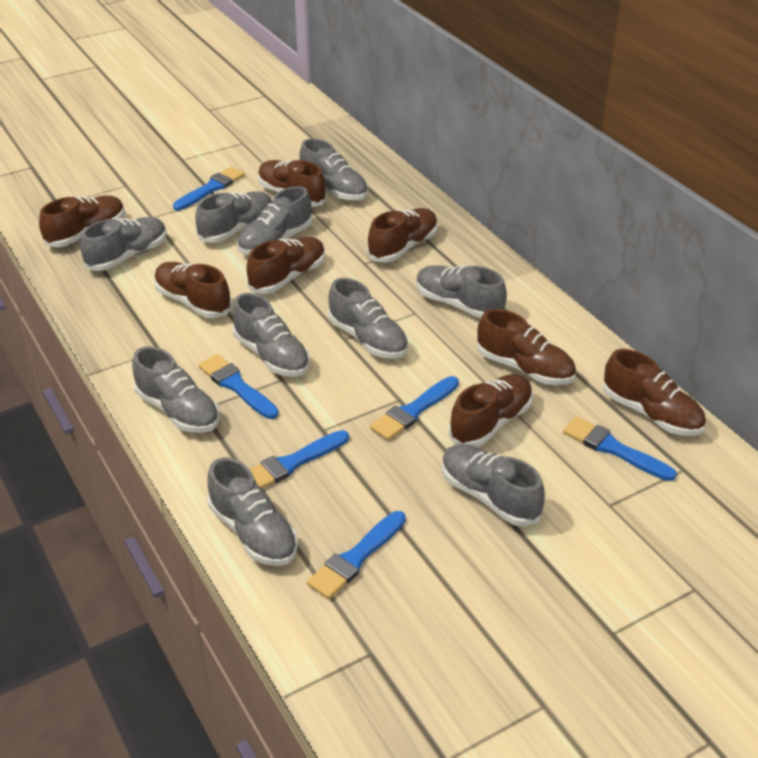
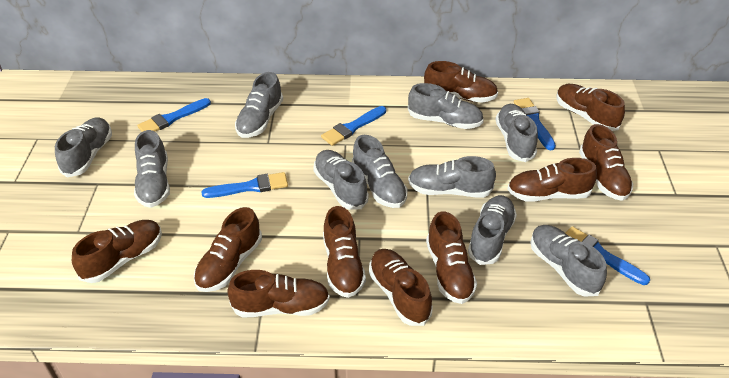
blue brush: 6 -> 5
brown shoe: 8 -> 10

